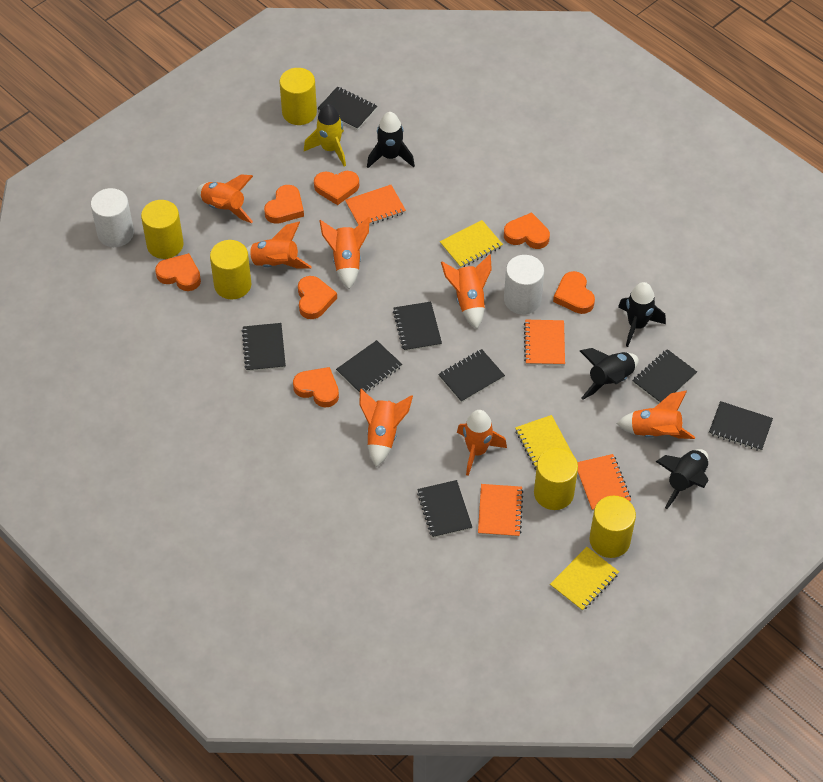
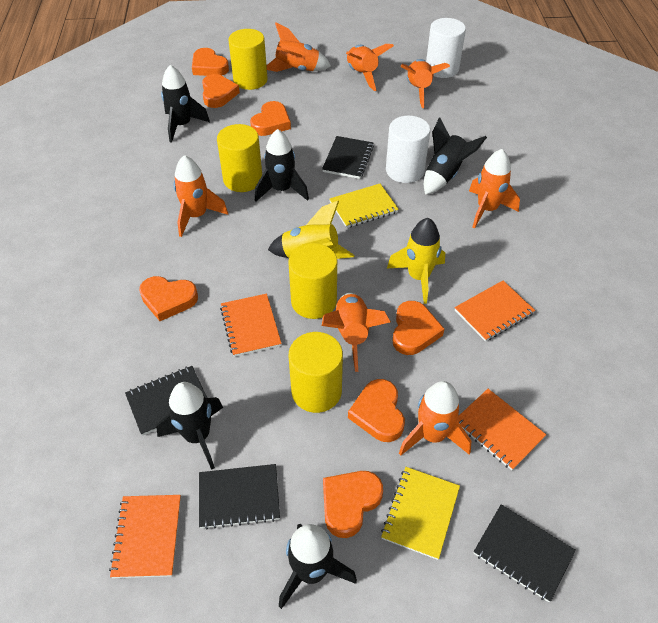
black notebook: 8 -> 4
black rocket: 4 -> 5
yellow cylinder: 5 -> 4
yellow notebook: 3 -> 2
yellow rocket: 1 -> 2

